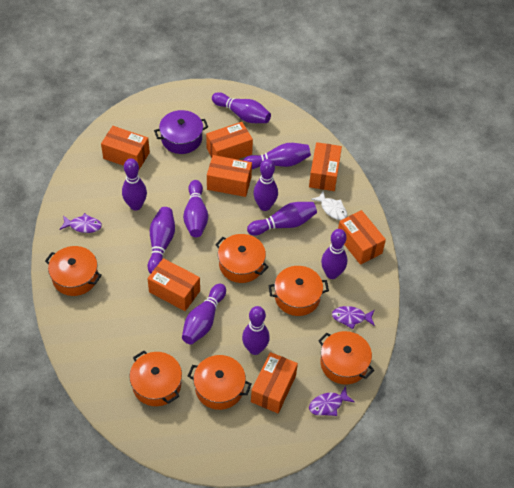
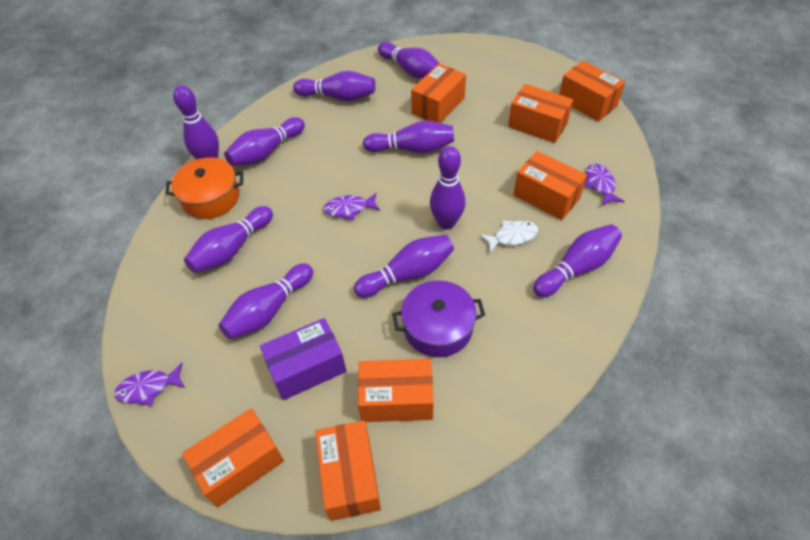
orange pot: 6 -> 1
purple box: 0 -> 1

